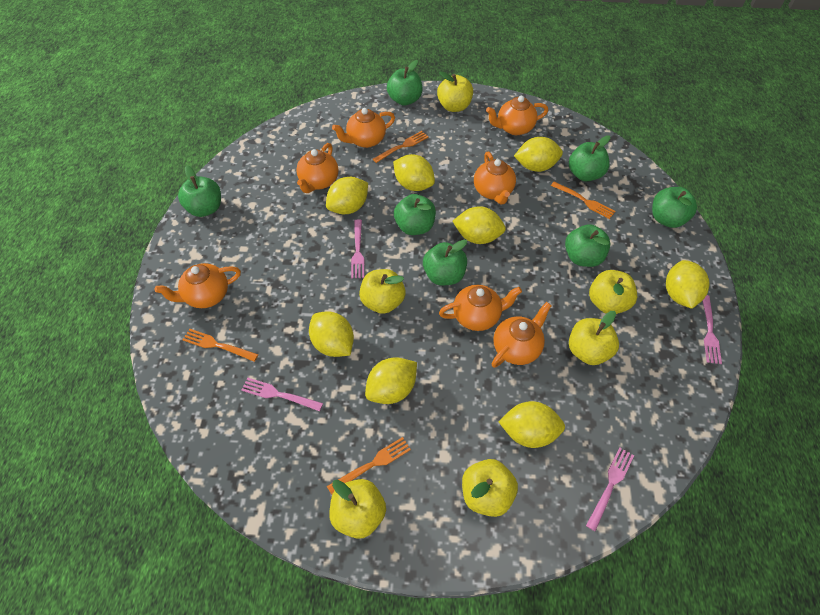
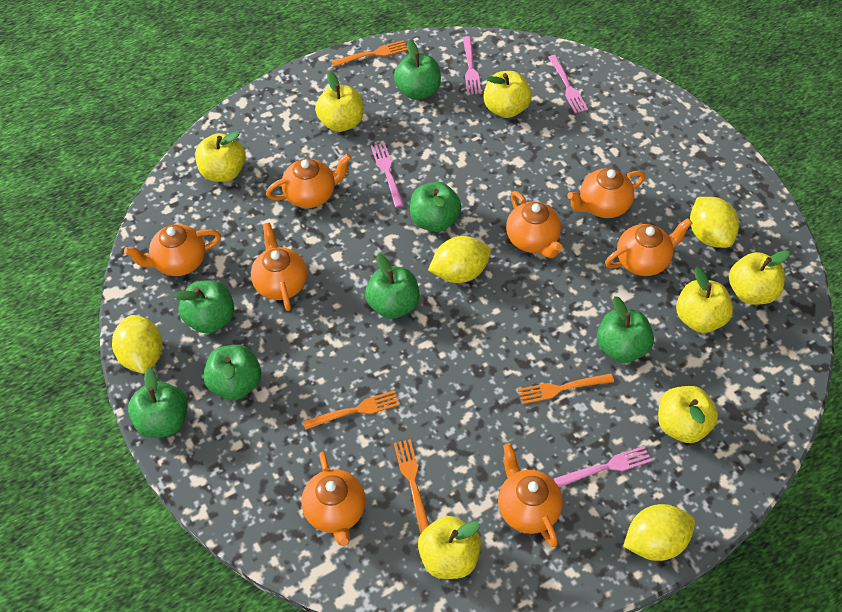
orange teapot: 7 -> 8
yellow apple: 6 -> 7
yellow lemon: 8 -> 4

